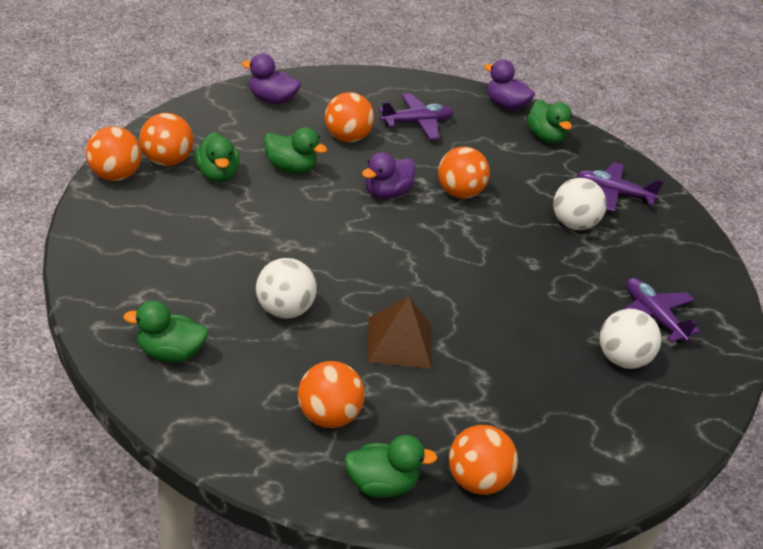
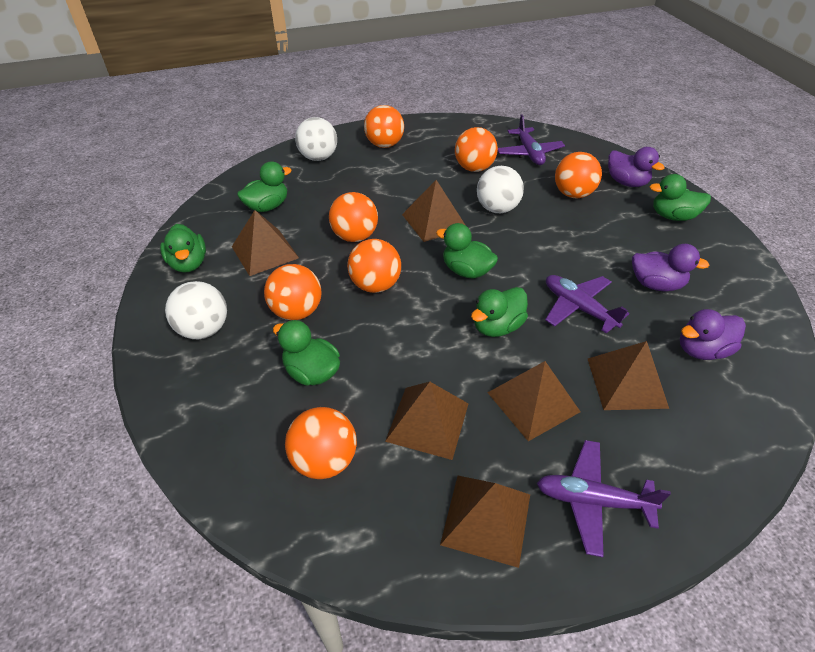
brown pyramid: 1 -> 6
green duck: 5 -> 6
orange ball: 6 -> 7

